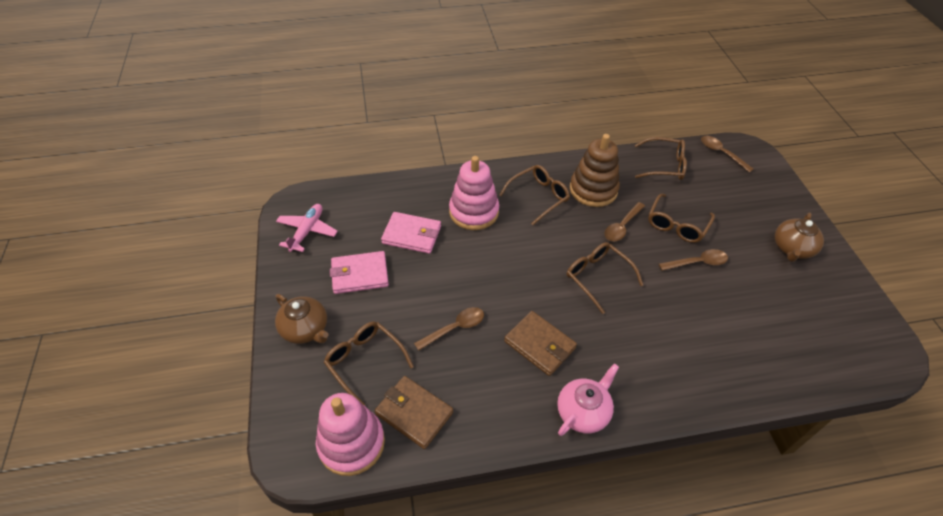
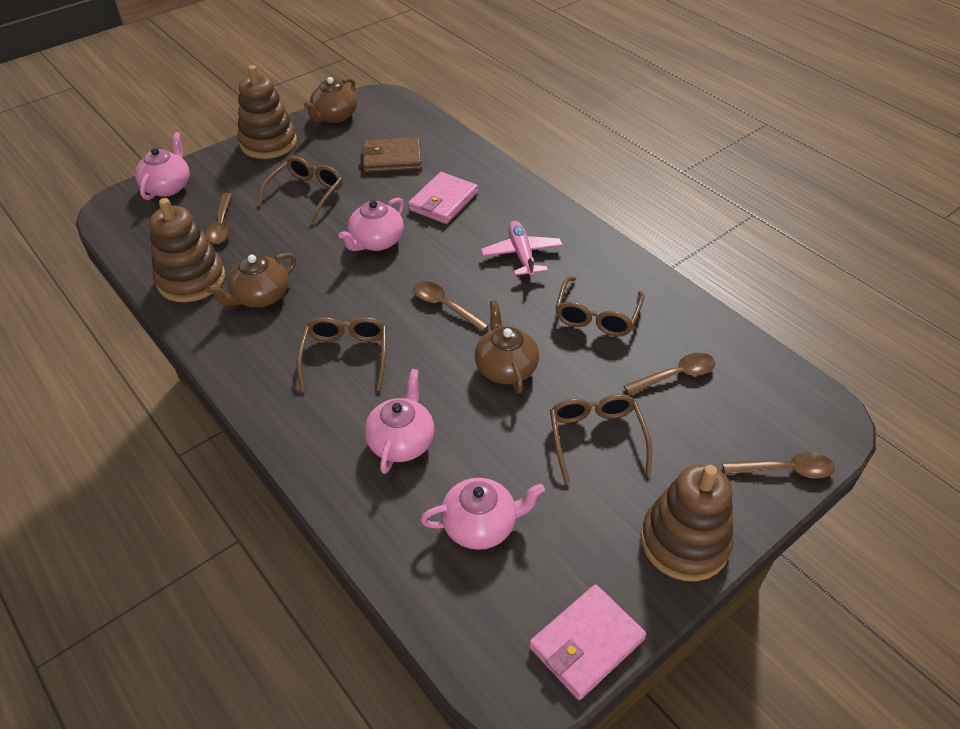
brown glasses: 5 -> 4
brown stacking toy: 1 -> 3
brown teapot: 2 -> 3
brown wallet: 2 -> 1
pink stacking toy: 2 -> 0
pink teapot: 1 -> 4

